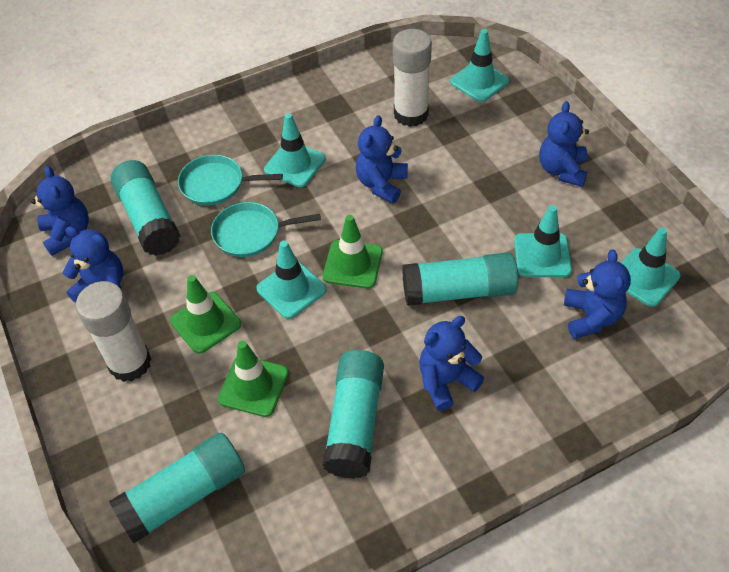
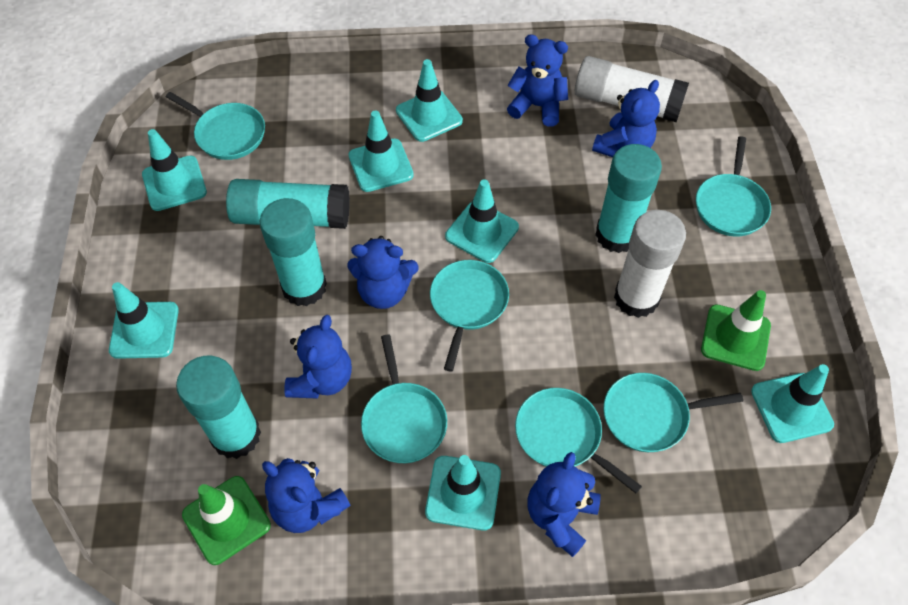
green traffic cone: 3 -> 2
turquoise pan: 2 -> 6
turquoise traffic cone: 5 -> 7

